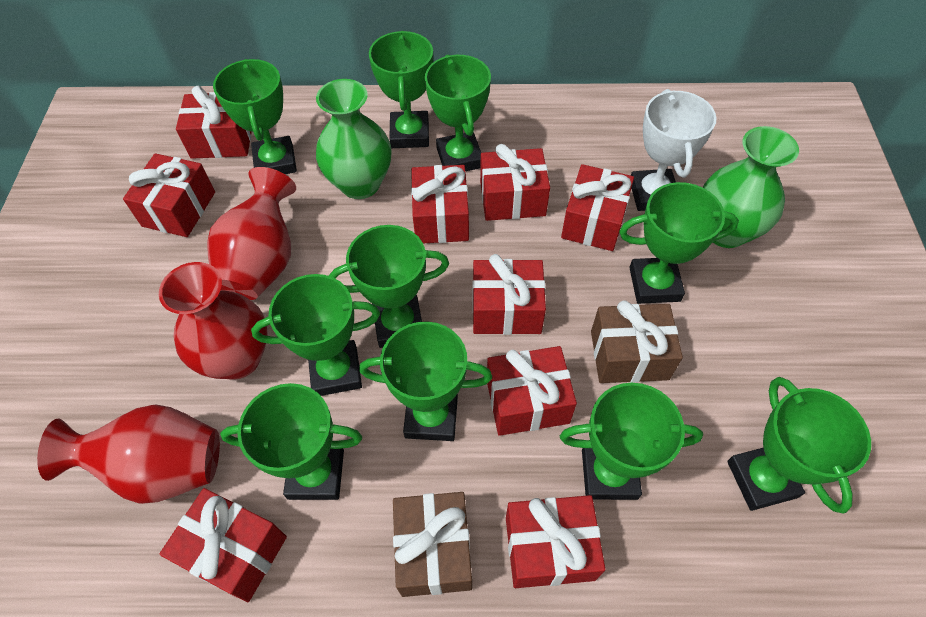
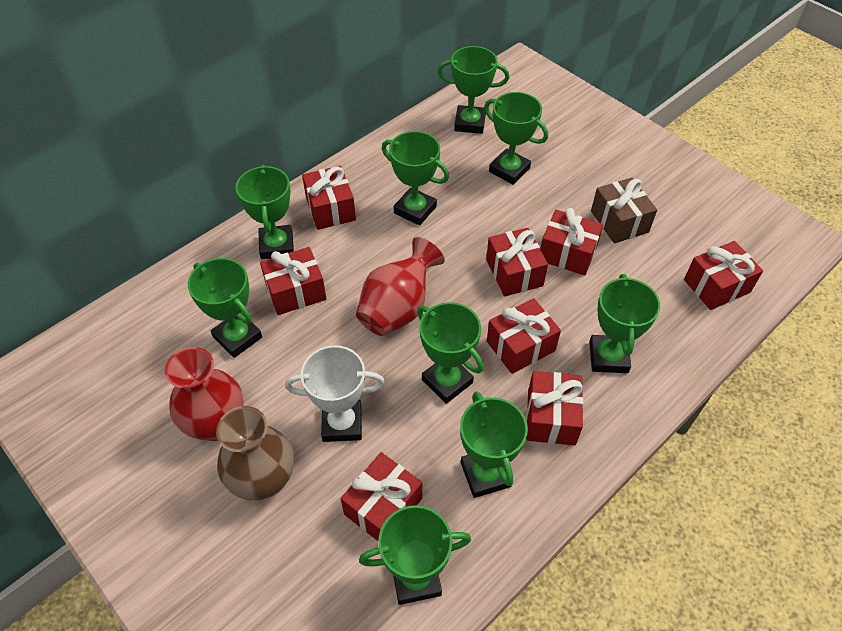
brown gift: 2 -> 1
brown vase: 0 -> 1
green trophy: 10 -> 9
green vase: 2 -> 0
red gift: 9 -> 8
red vase: 3 -> 2

